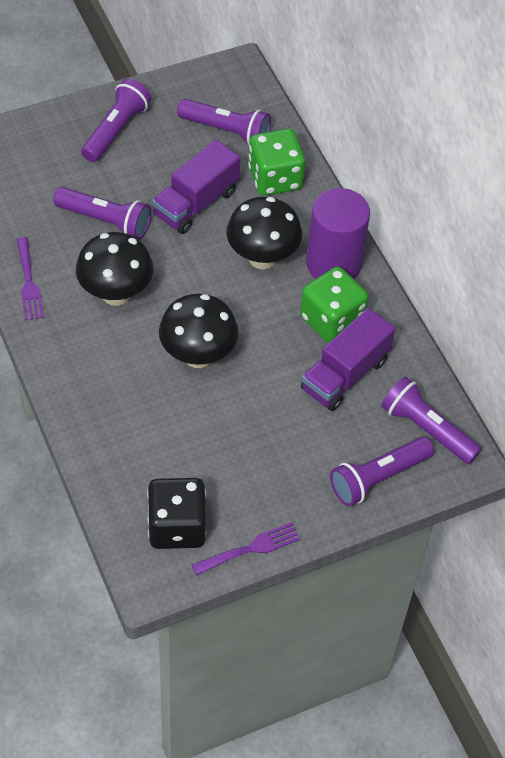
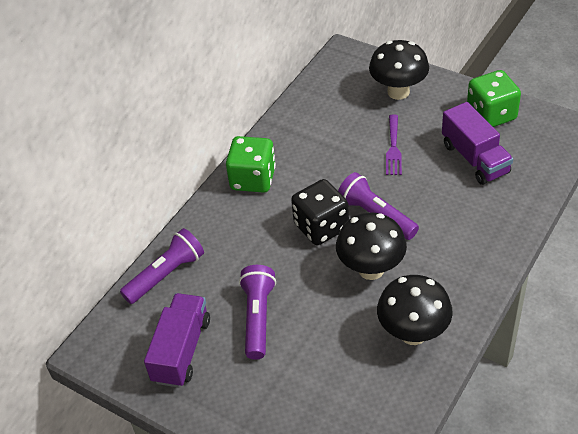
purple cylinder: 1 -> 0
purple flashlight: 5 -> 3
purple fork: 2 -> 1

